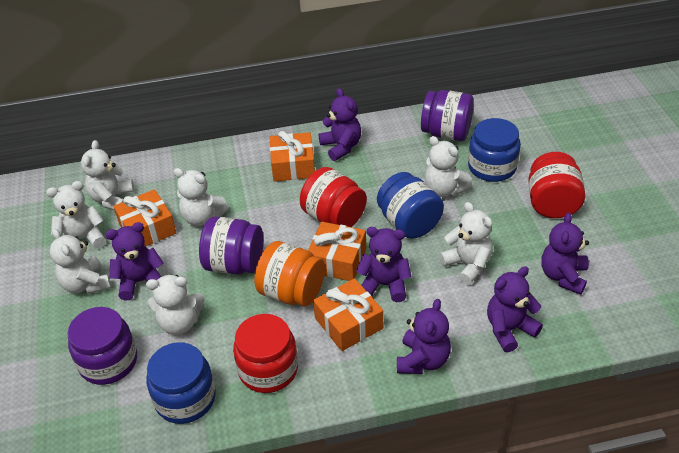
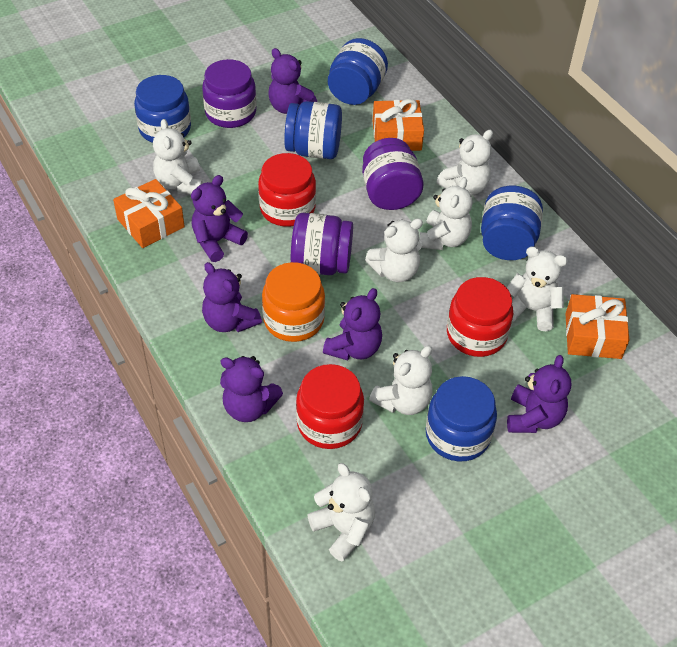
blue jar: 3 -> 5
orange gift: 4 -> 3

